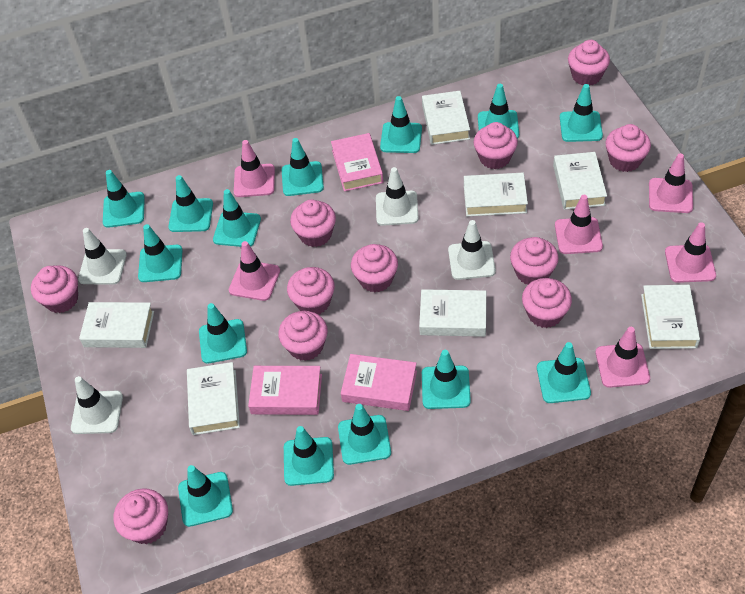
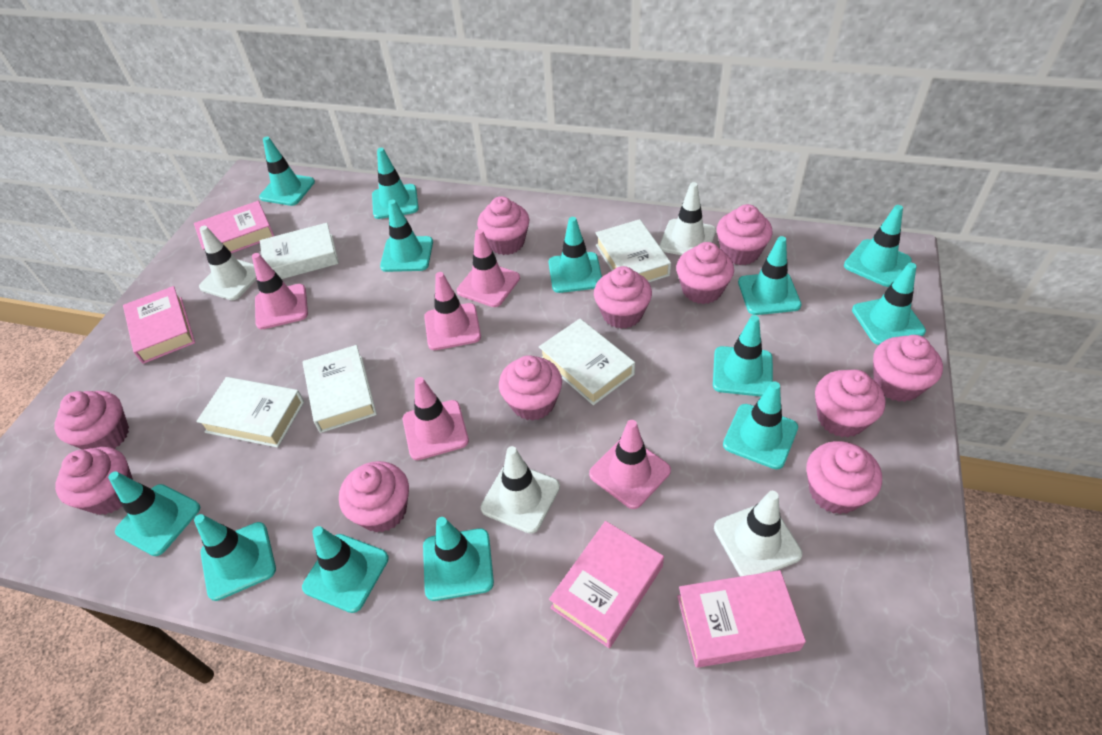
pink book: 3 -> 4
pink traffic cone: 6 -> 5
turquoise traffic cone: 14 -> 13
white book: 7 -> 5

